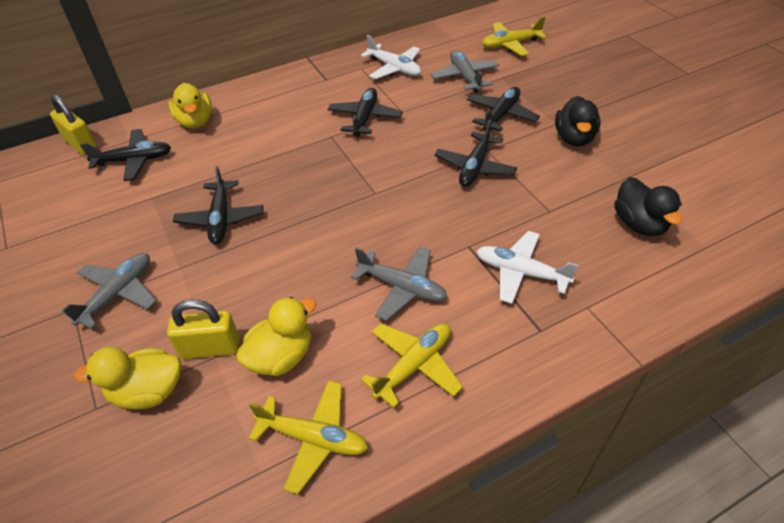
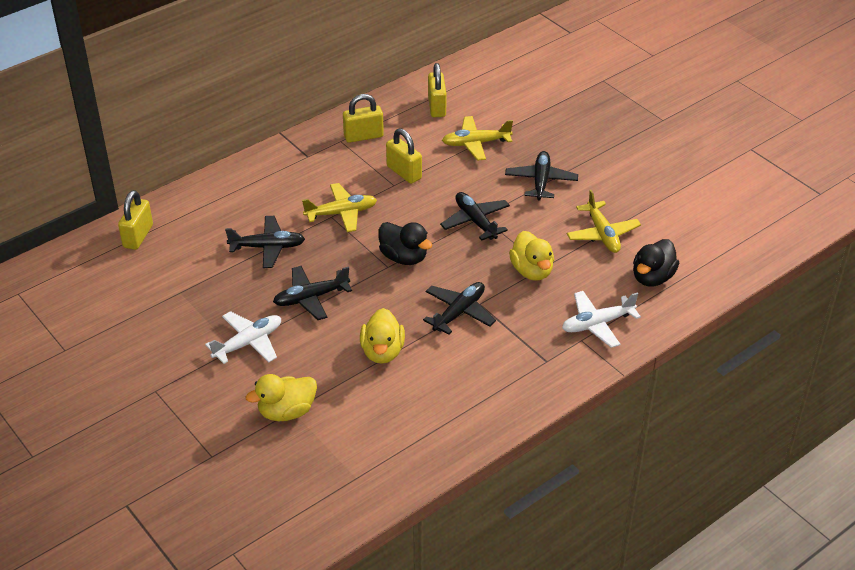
grey plane: 3 -> 0
yellow padlock: 2 -> 4

